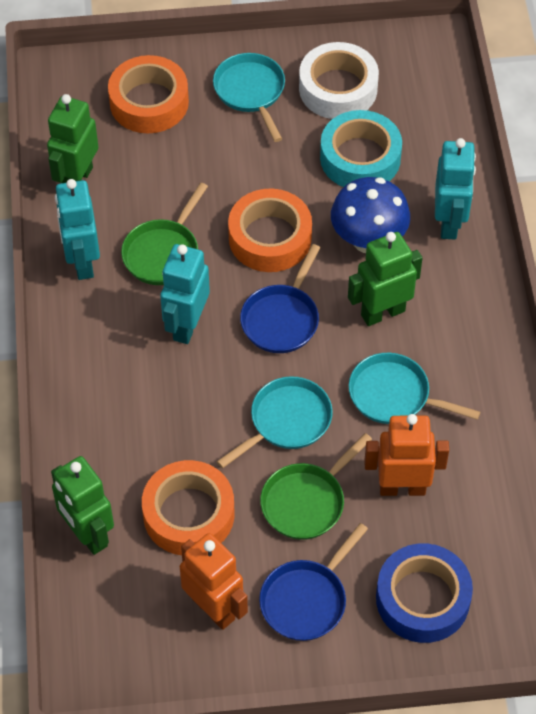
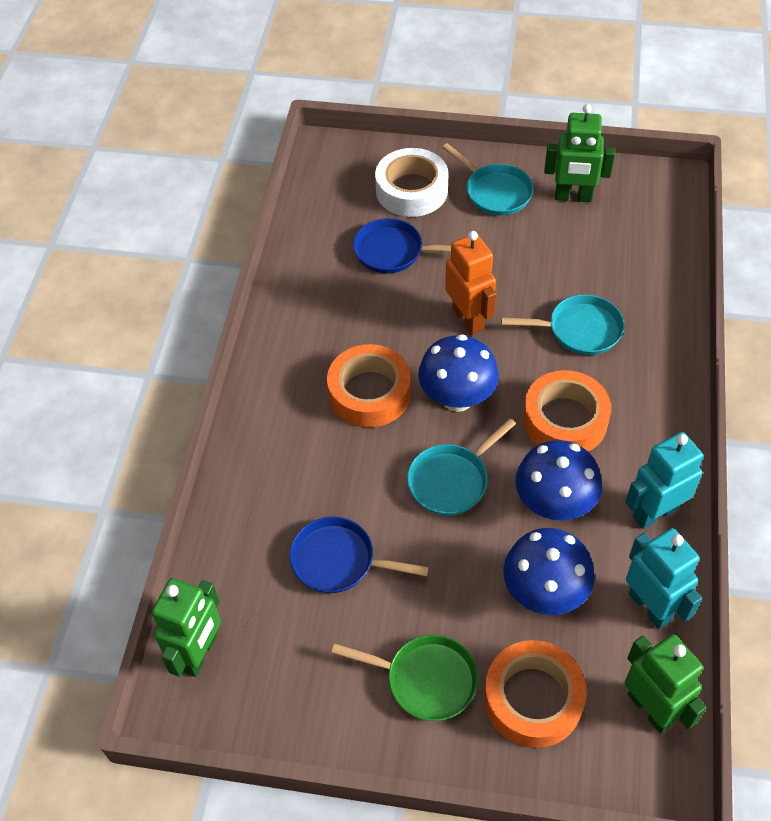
blue mushroom: 1 -> 3
blue tape: 1 -> 0
green pan: 2 -> 1
orange robot: 2 -> 1
turquoise robot: 3 -> 2
turquoise tape: 1 -> 0

